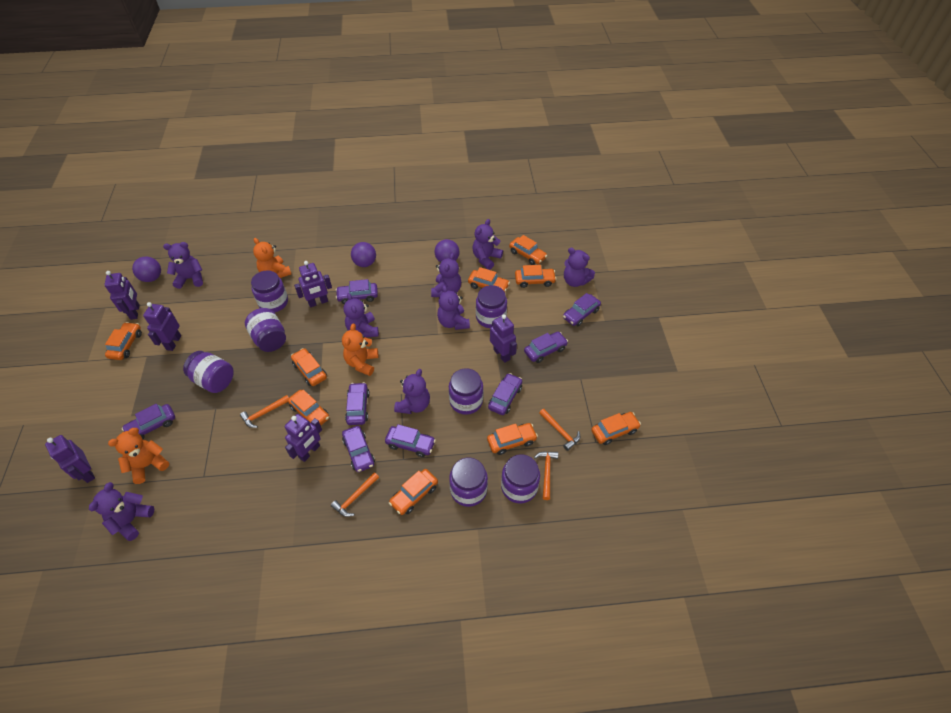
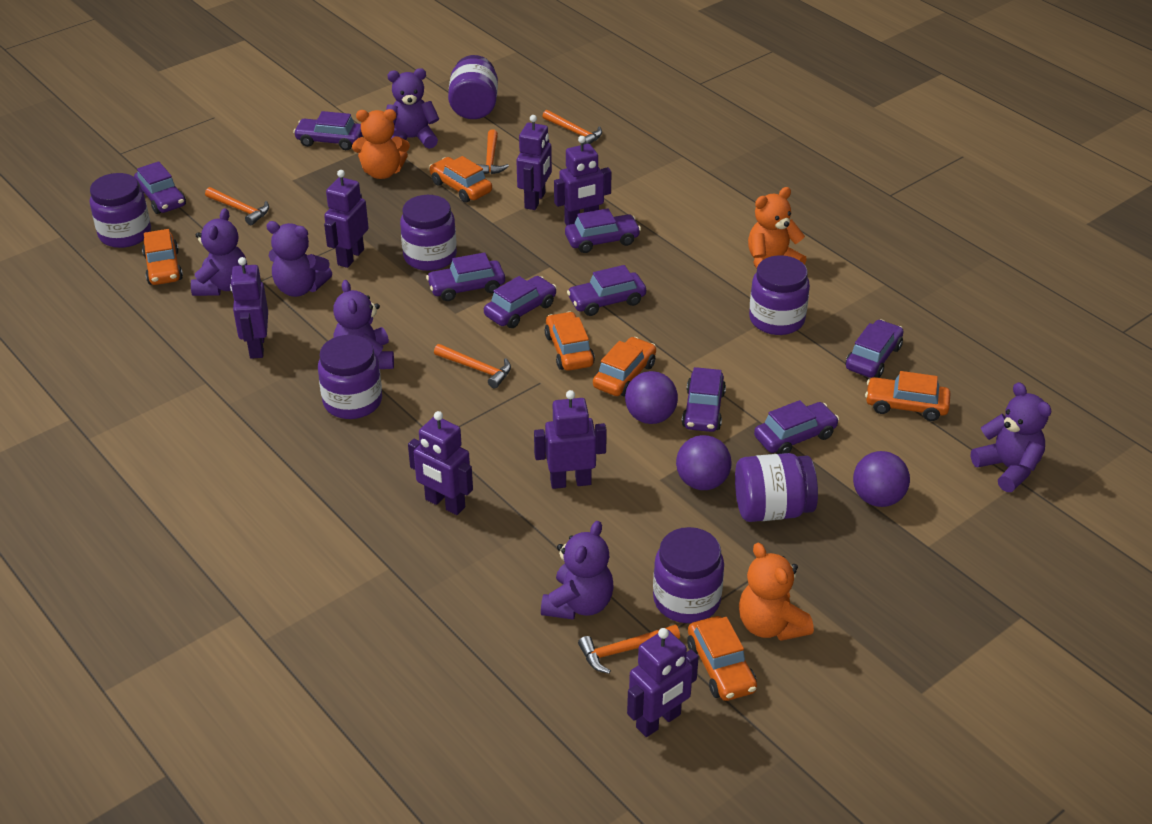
orange car: 9 -> 6
orange hammer: 4 -> 5
purple car: 8 -> 9
purple robot: 6 -> 7
purple teddy bear: 8 -> 6

